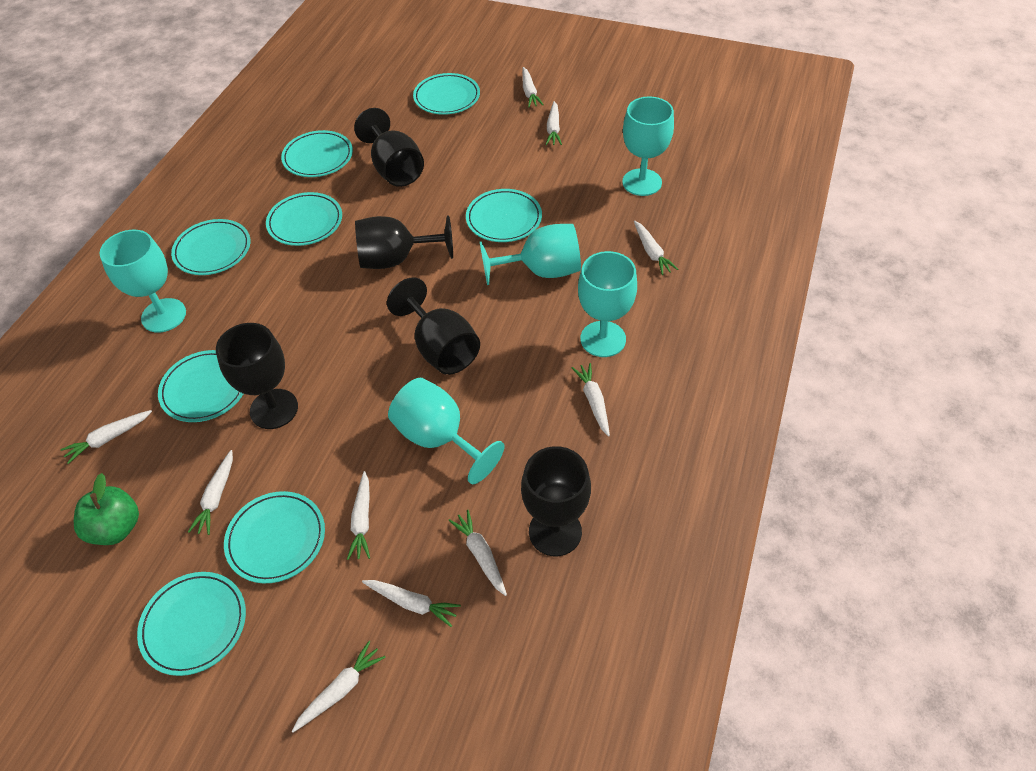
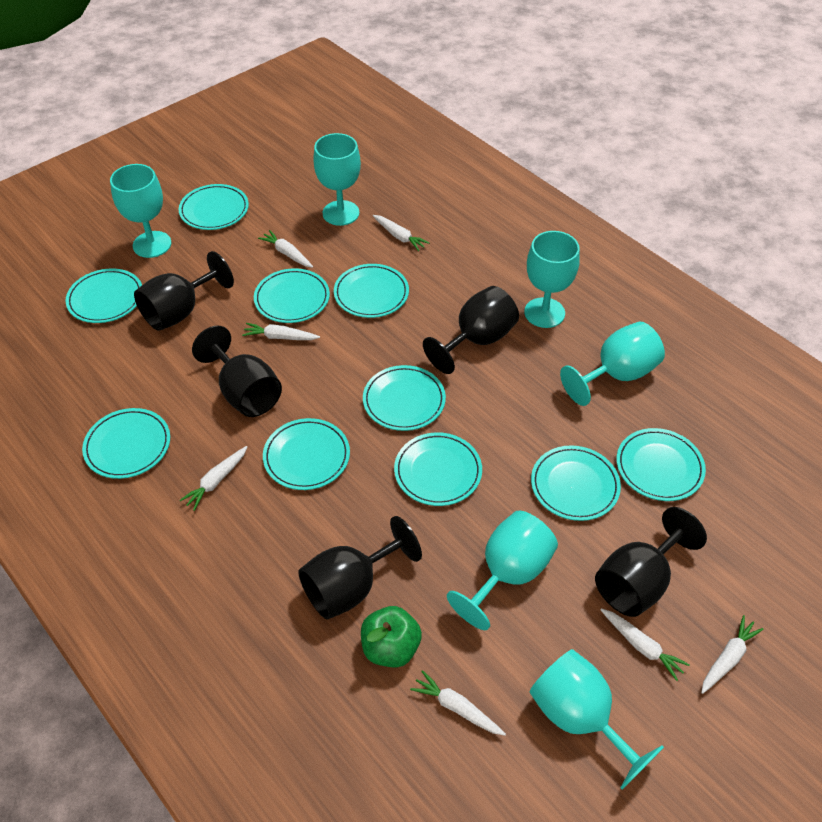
turquoise goblet: 5 -> 6
turquoise plate: 8 -> 10
white carrot: 10 -> 7

